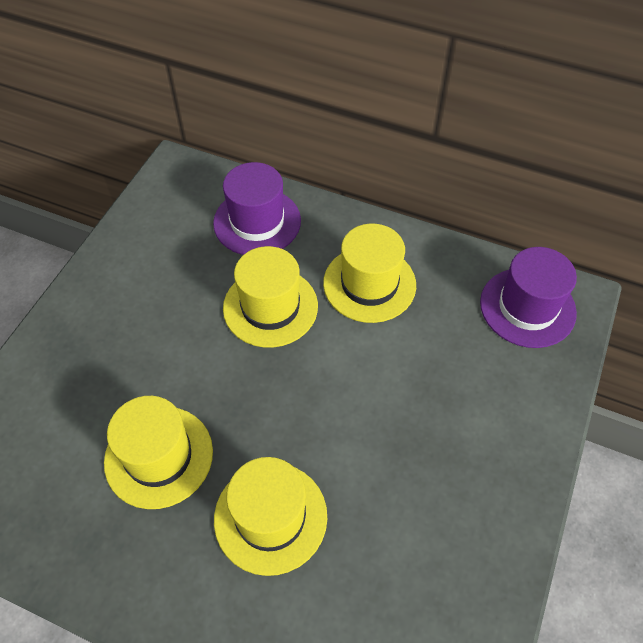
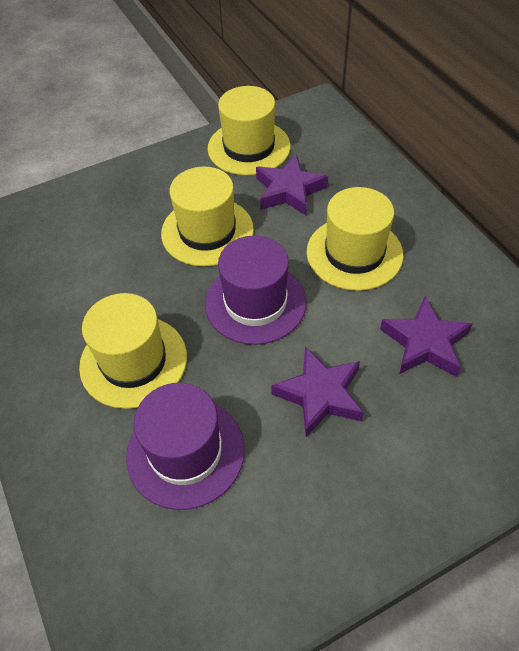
purple star: 0 -> 3

